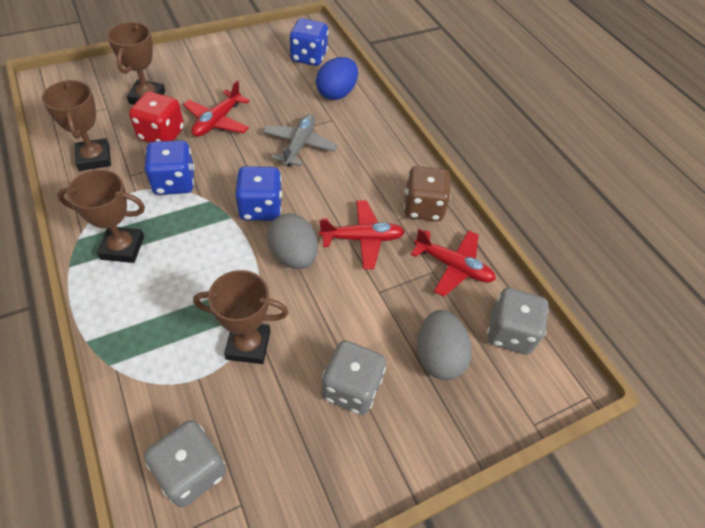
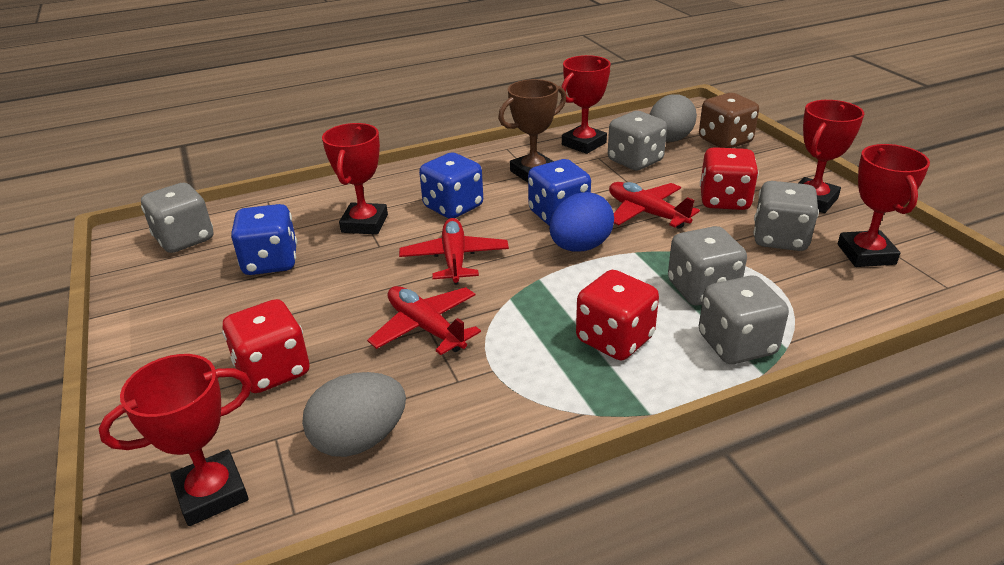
brown trophy: 4 -> 1
grey dice: 3 -> 5
grey plane: 1 -> 0
red dice: 1 -> 3
red trophy: 0 -> 5

